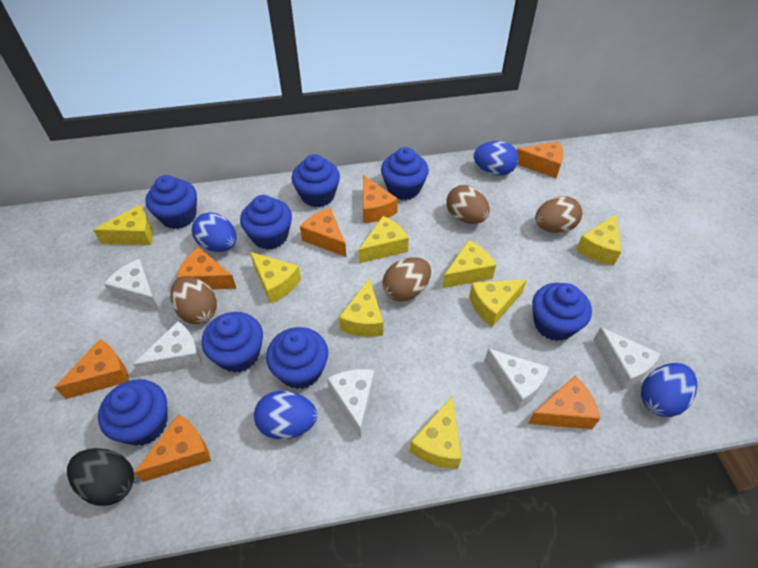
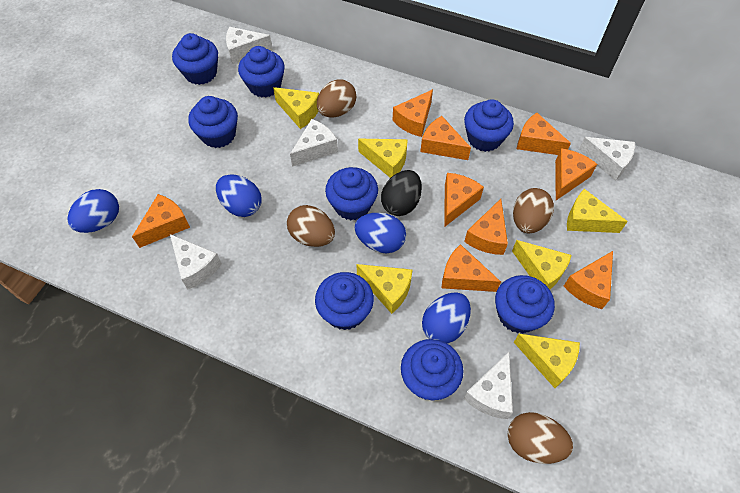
orange cheese: 7 -> 9
yellow cheese: 8 -> 6

